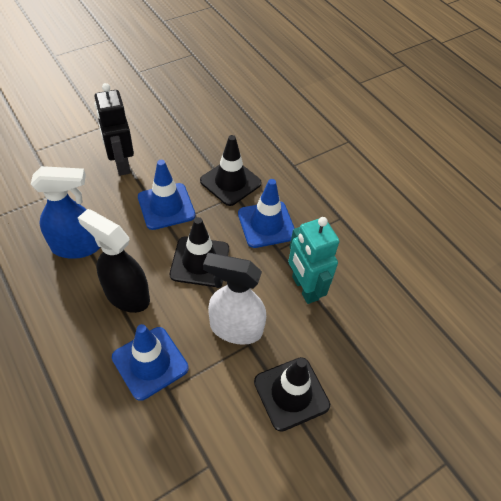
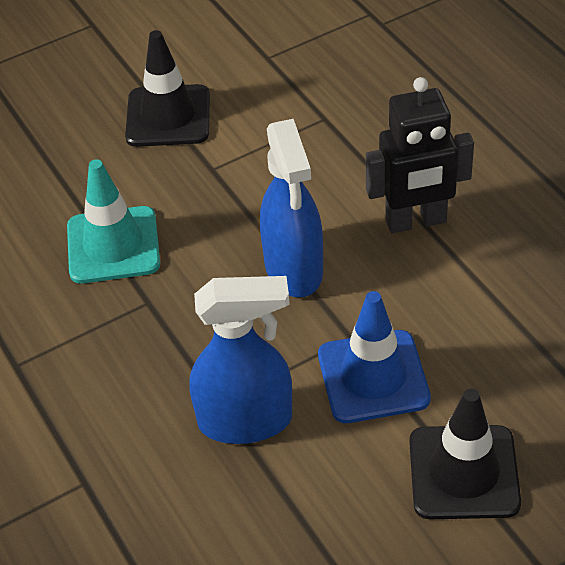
black spray bottle: 1 -> 0
black traffic cone: 3 -> 2
blue spray bottle: 1 -> 2
blue traffic cone: 3 -> 1
turquoise robot: 1 -> 0
turquoise traffic cone: 0 -> 1
white spray bottle: 1 -> 0

